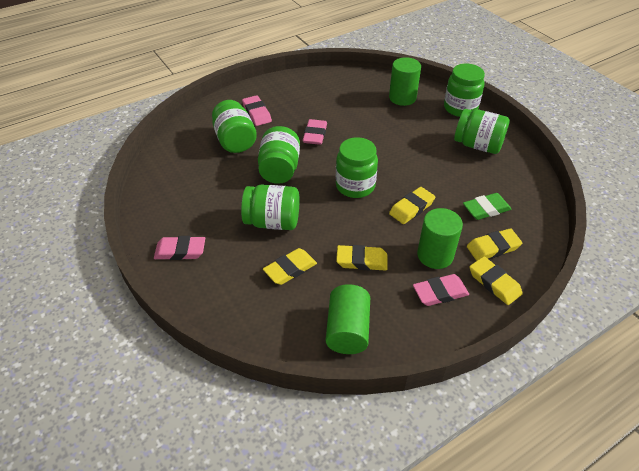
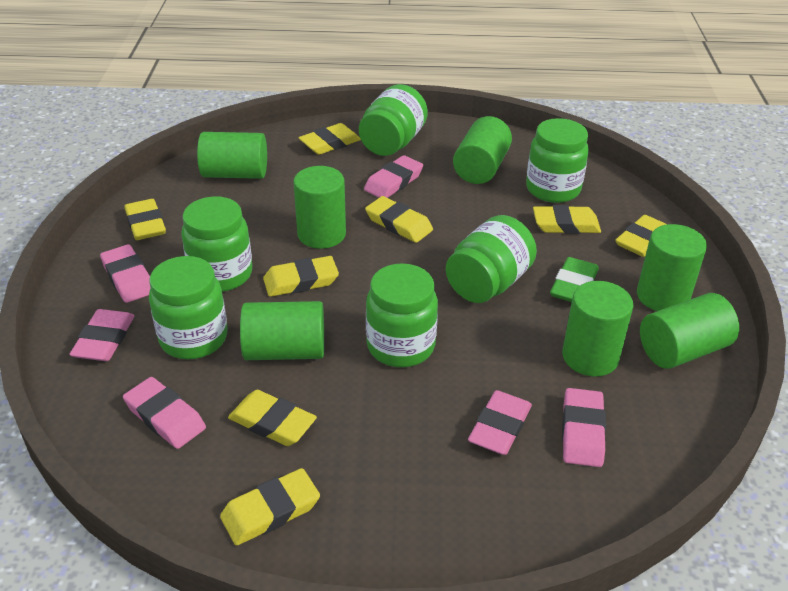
green cylinder: 3 -> 7
pink eraser: 4 -> 6
yellow eraser: 5 -> 8

